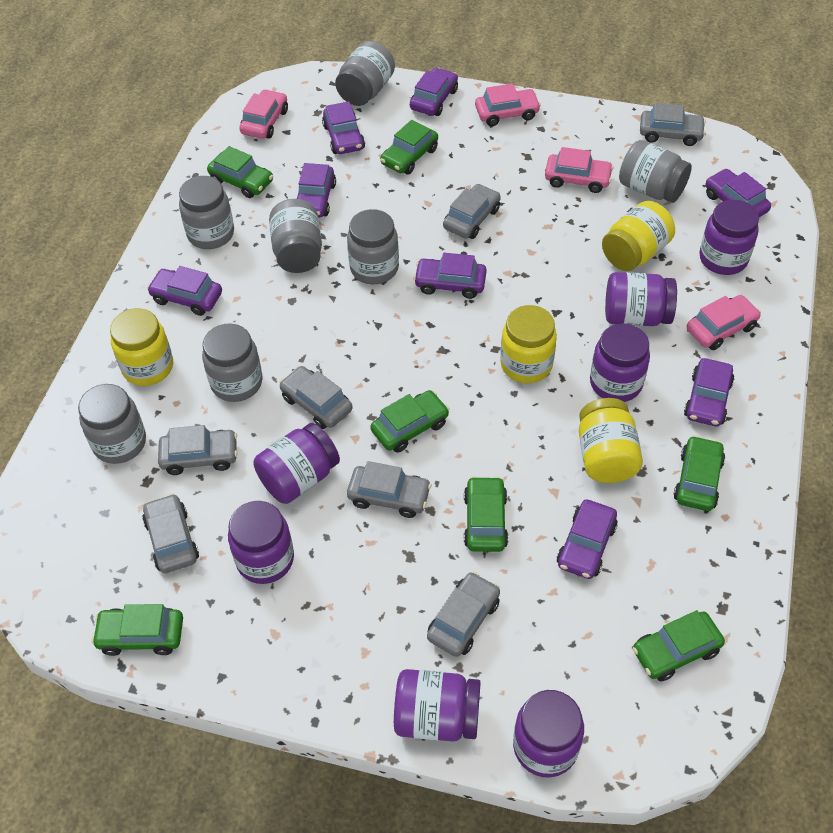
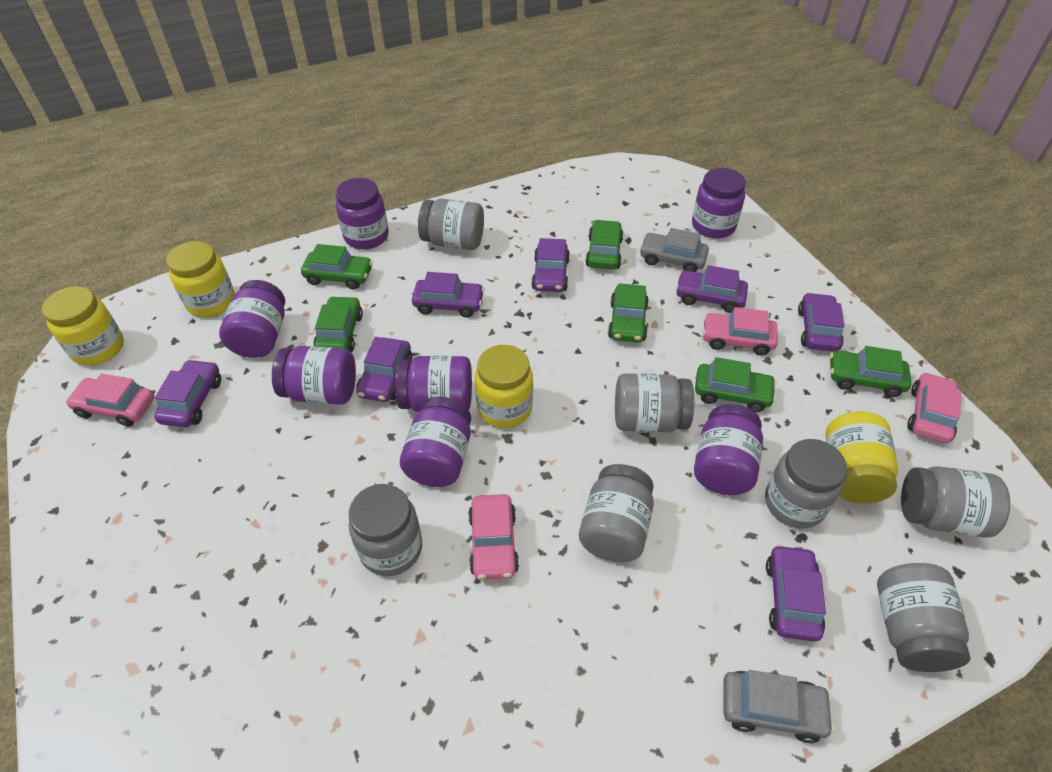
green car: 7 -> 6
grey car: 7 -> 2
purple car: 8 -> 7

